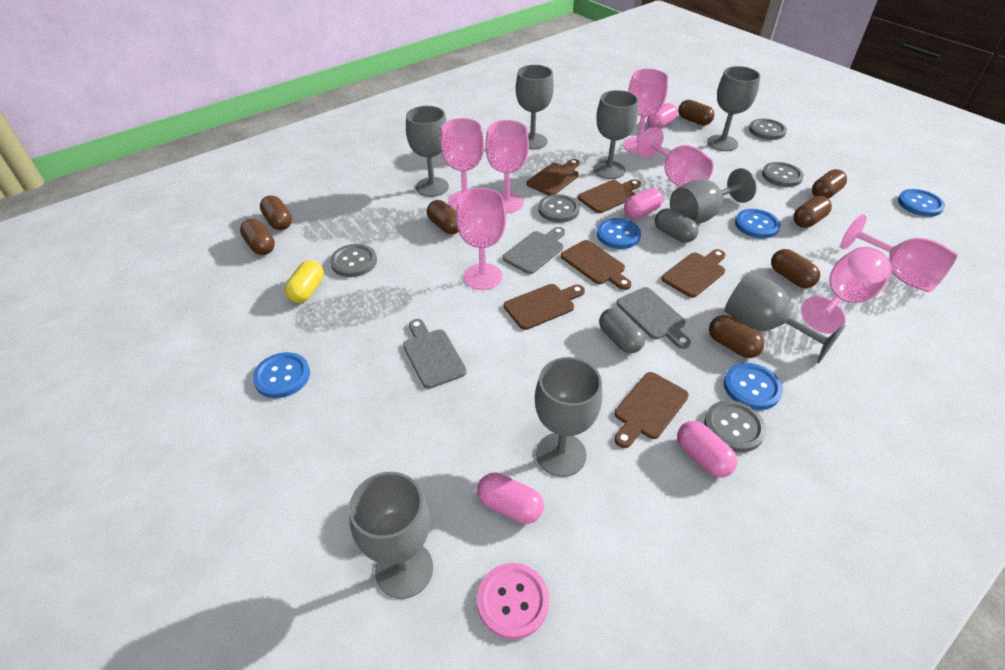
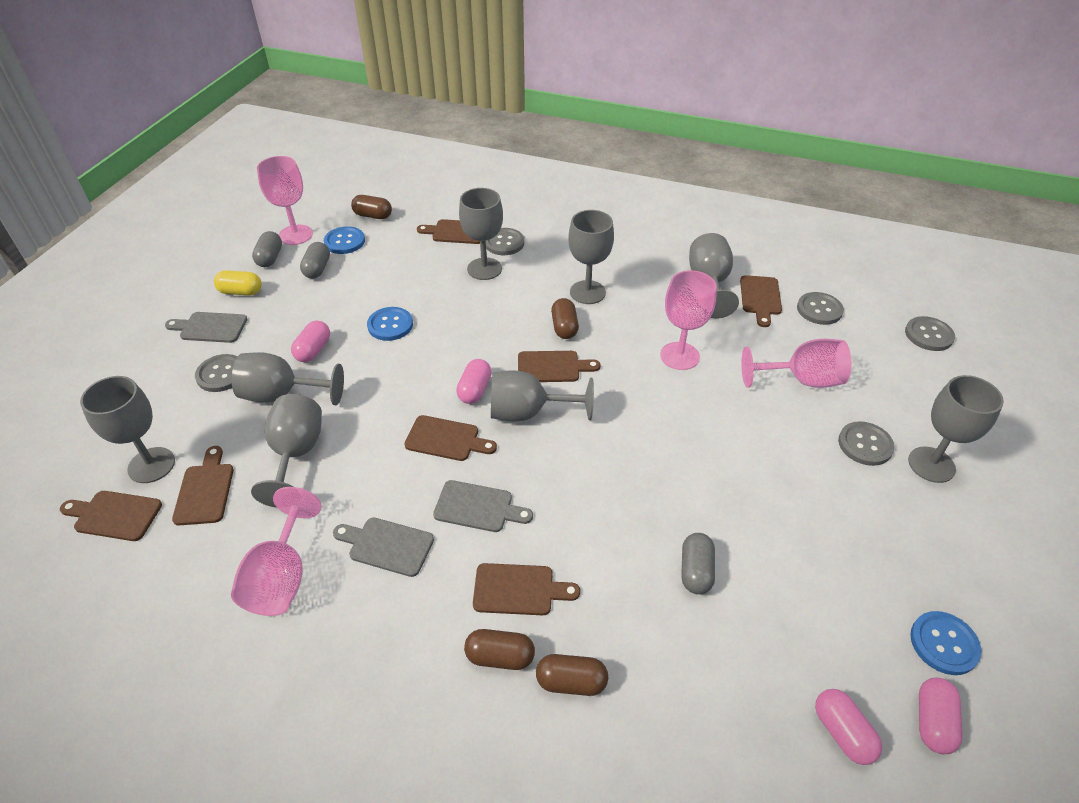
blue button: 5 -> 3
brown capsule: 8 -> 4
brown cutting board: 6 -> 7
grey capsule: 2 -> 3
pink button: 1 -> 0
pink goblet: 7 -> 4

